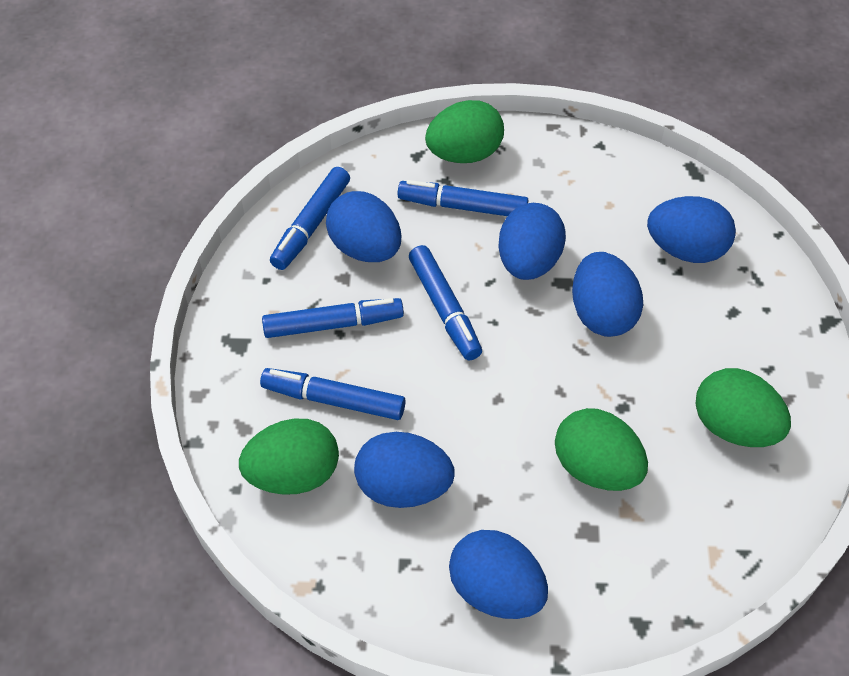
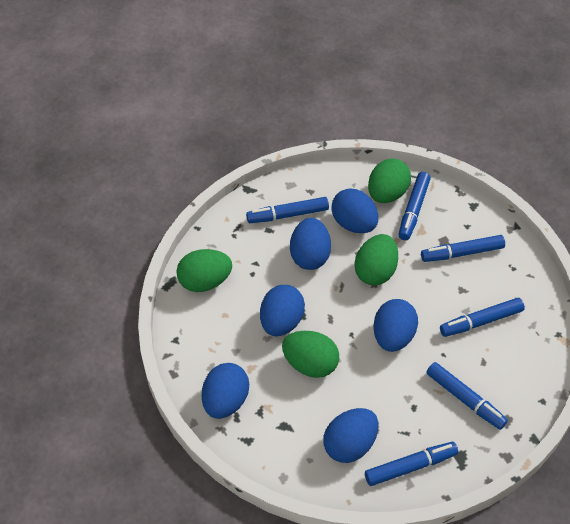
blue marker: 5 -> 6

